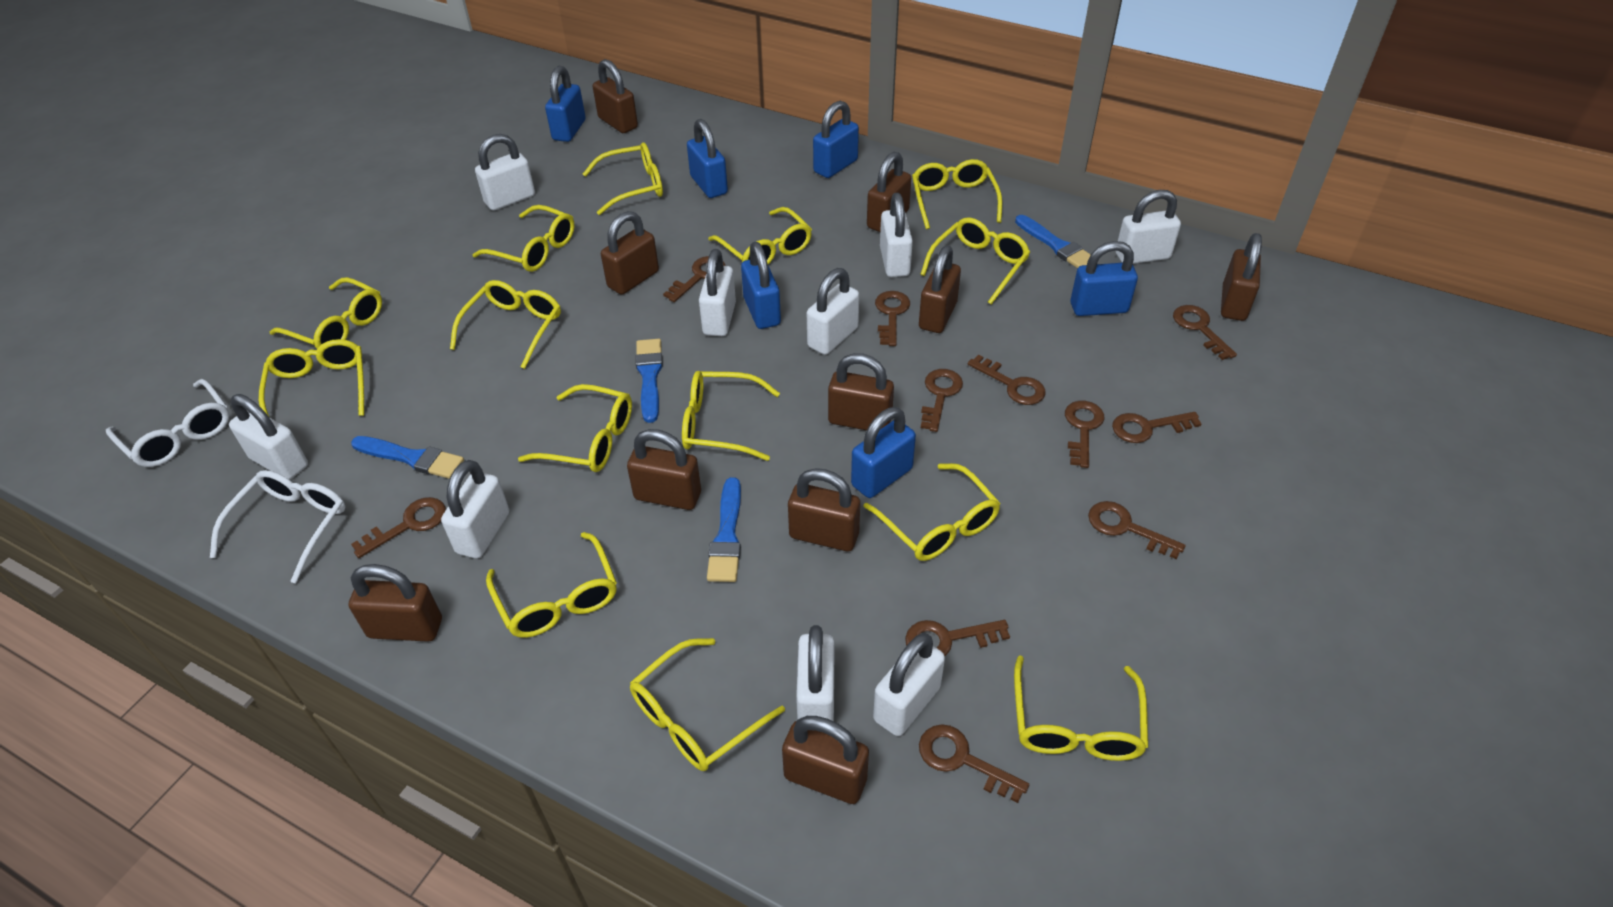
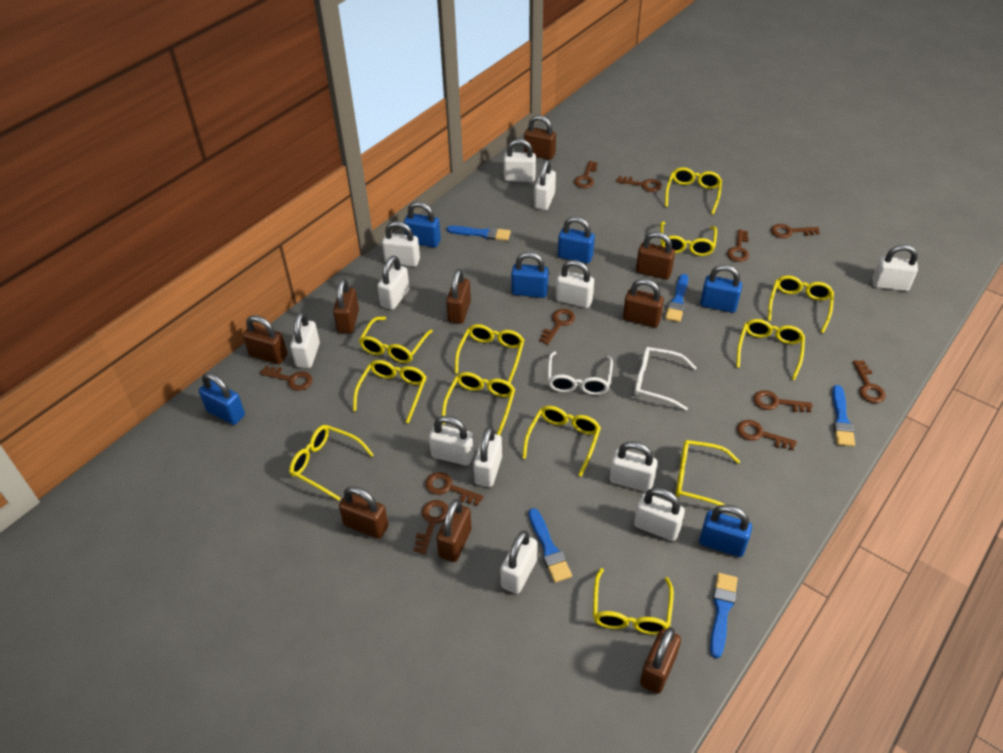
blue brush: 4 -> 5
brown padlock: 10 -> 9
white padlock: 9 -> 12
yellow glasses: 14 -> 12

